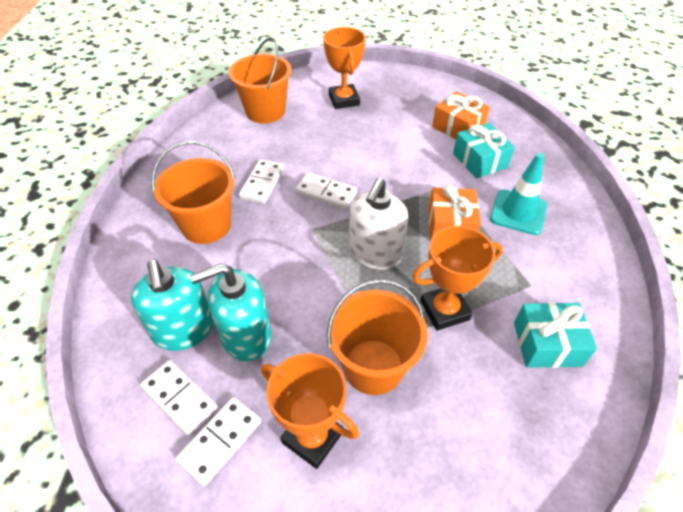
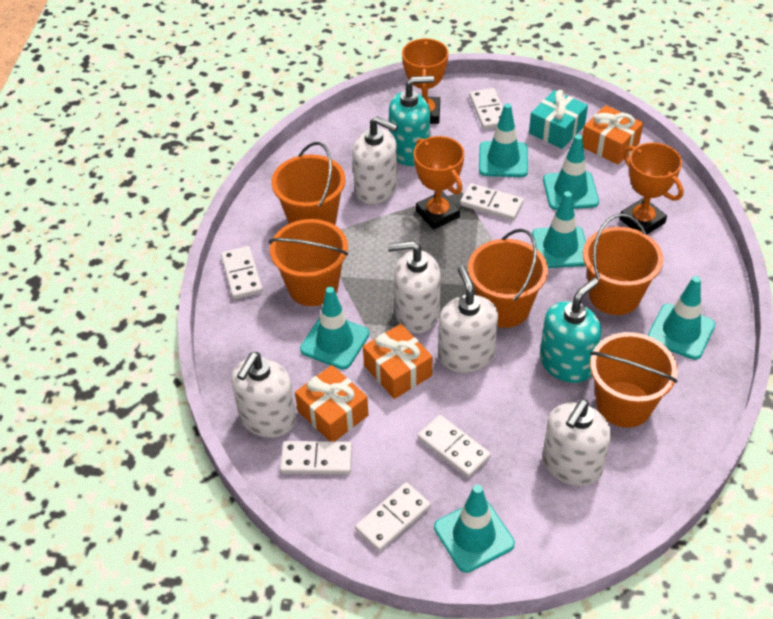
orange bucket: 3 -> 5
orange gift: 2 -> 3
turquoise gift: 2 -> 1
turquoise traffic cone: 1 -> 6
white domino: 4 -> 6
white soap dispenser: 1 -> 5

